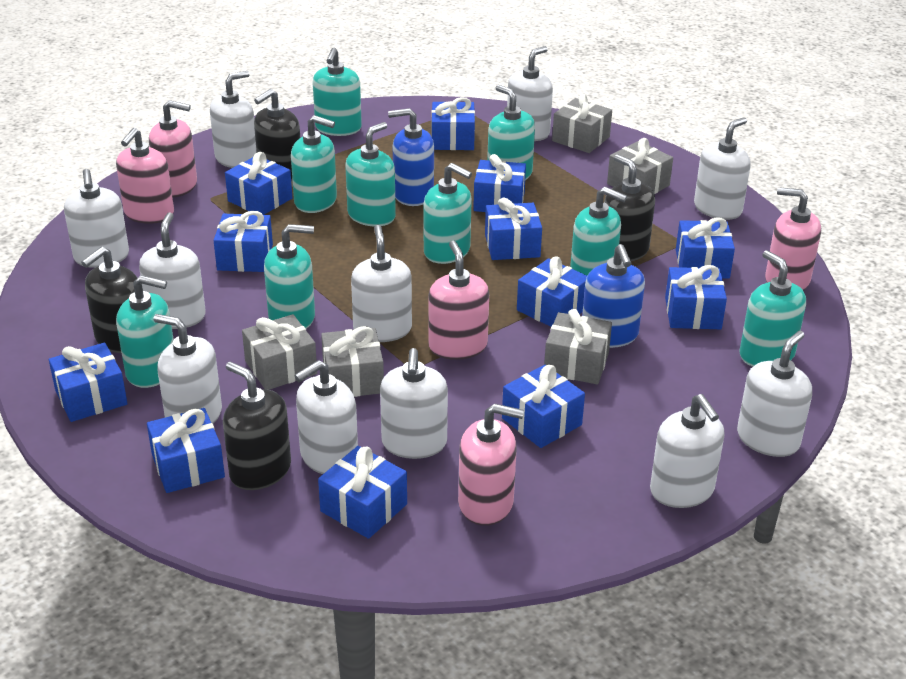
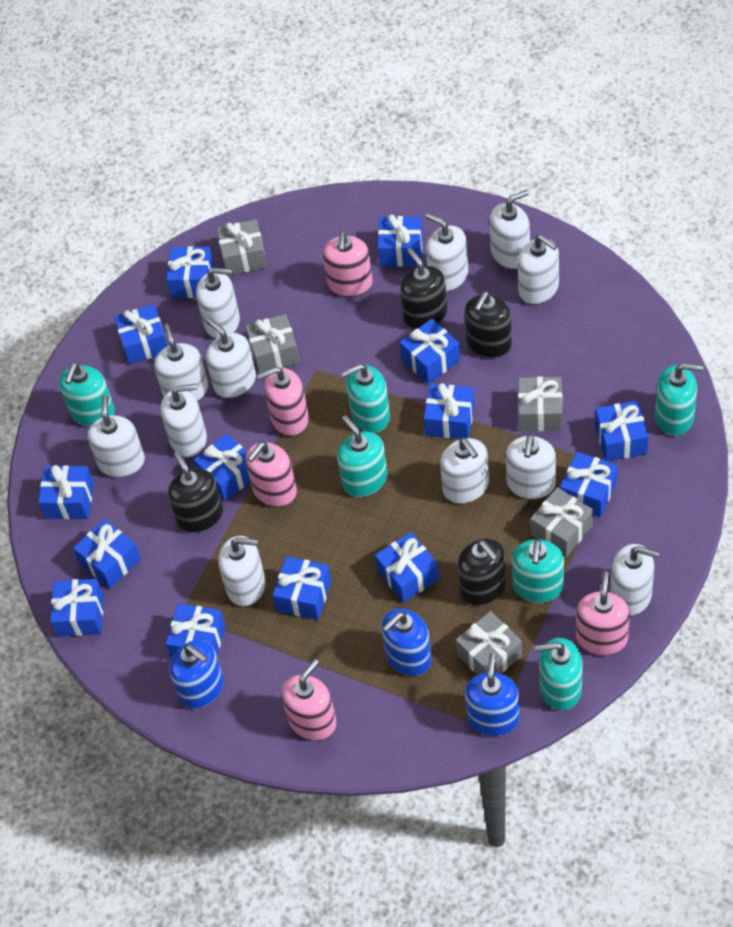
blue gift: 12 -> 14
blue soap dispenser: 2 -> 3
turquoise soap dispenser: 9 -> 6
white soap dispenser: 11 -> 12

